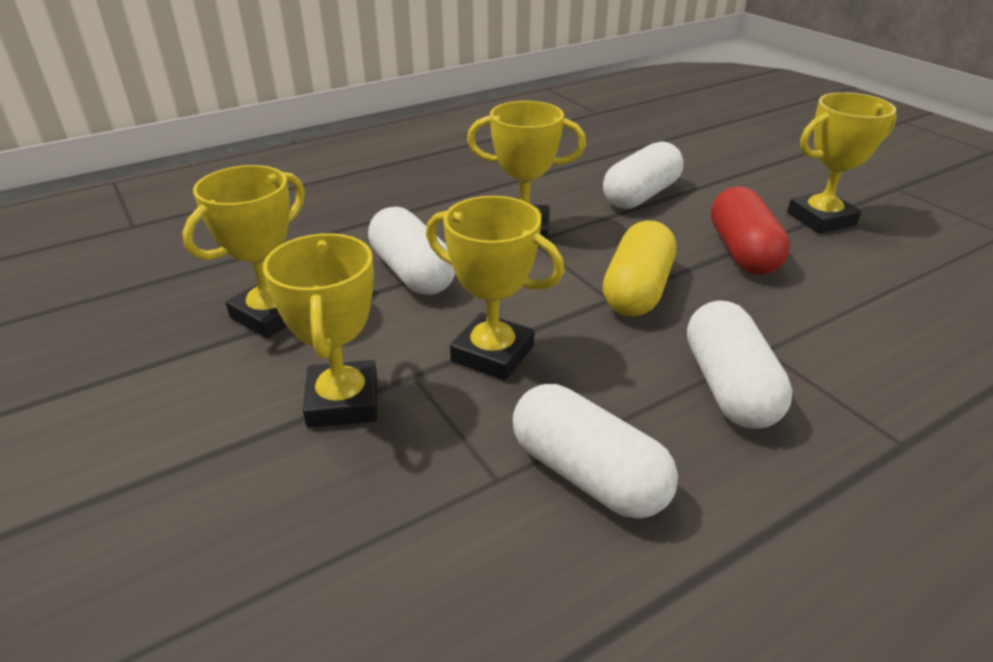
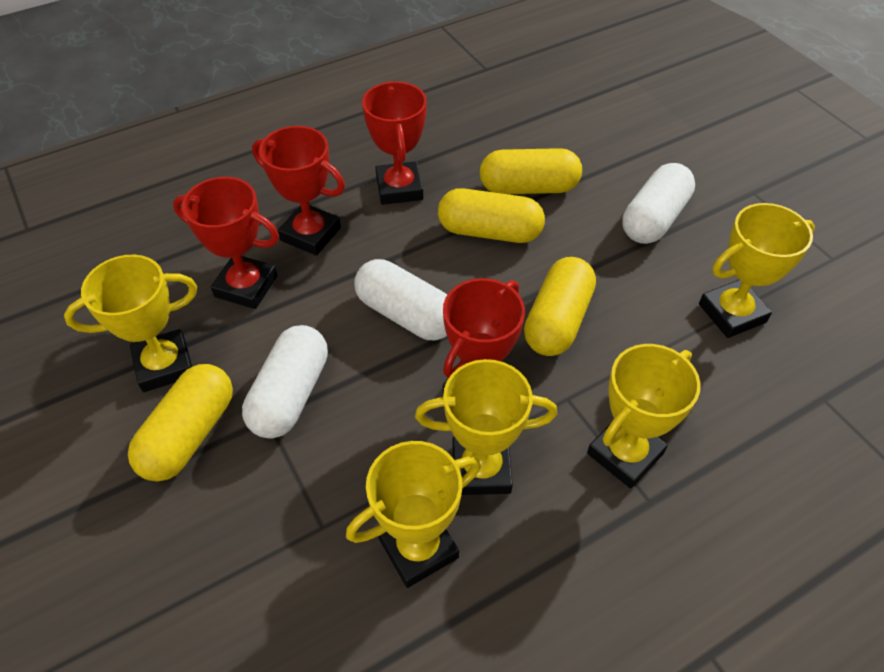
red capsule: 1 -> 0
red trophy: 0 -> 4
white capsule: 4 -> 3
yellow capsule: 1 -> 4

